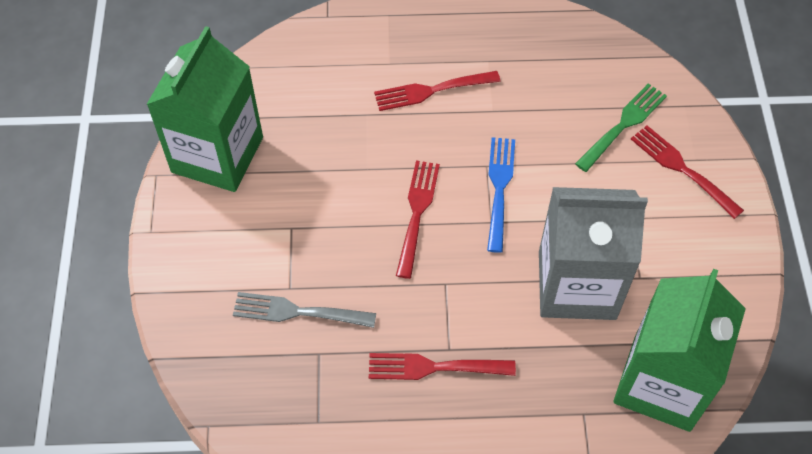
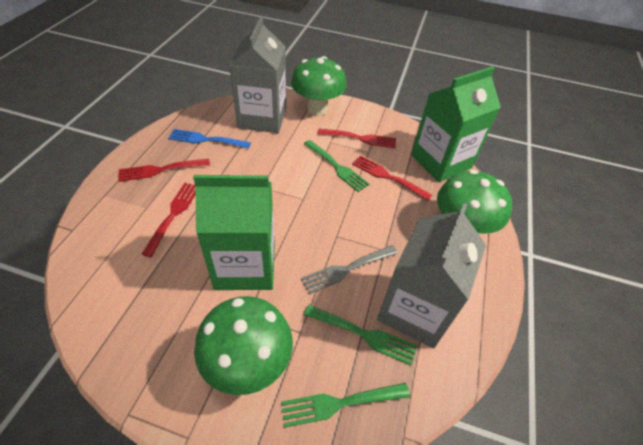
green fork: 1 -> 3
green mushroom: 0 -> 3
grey carton: 1 -> 2

